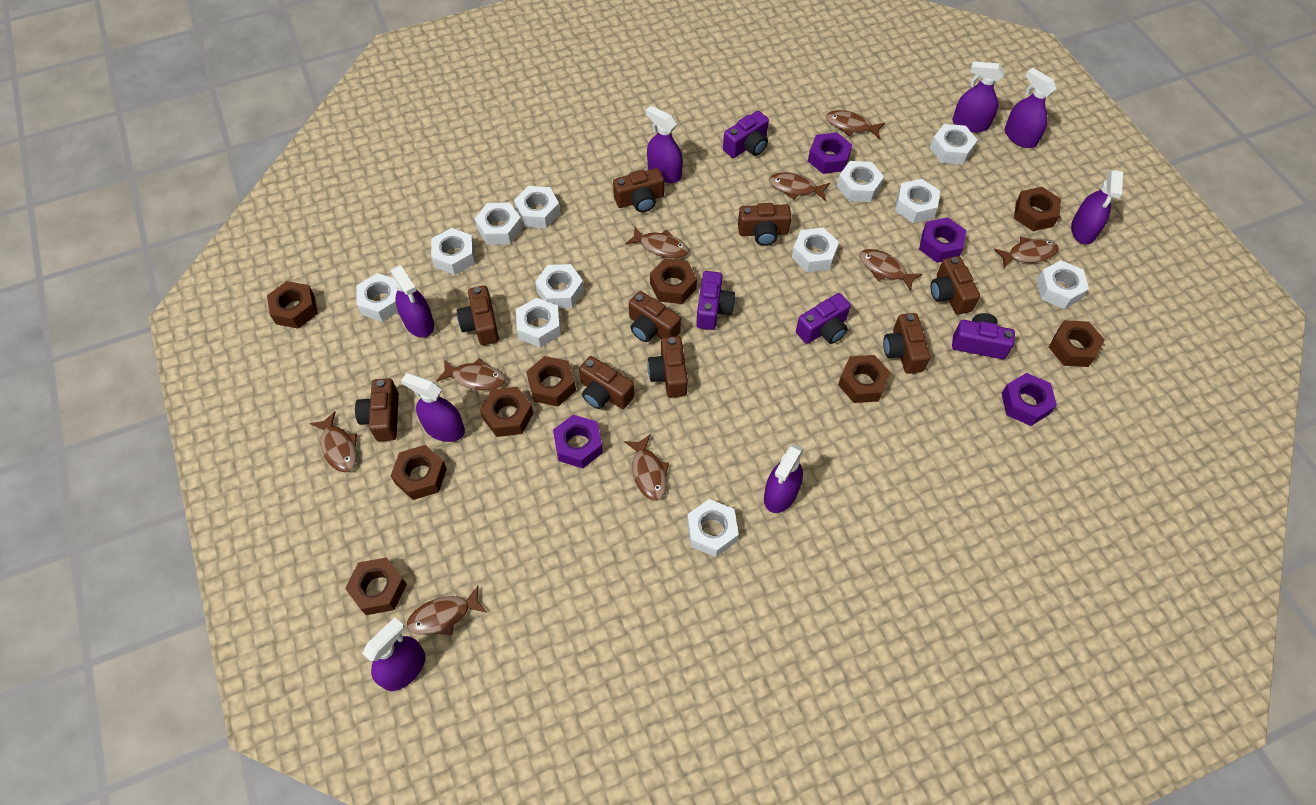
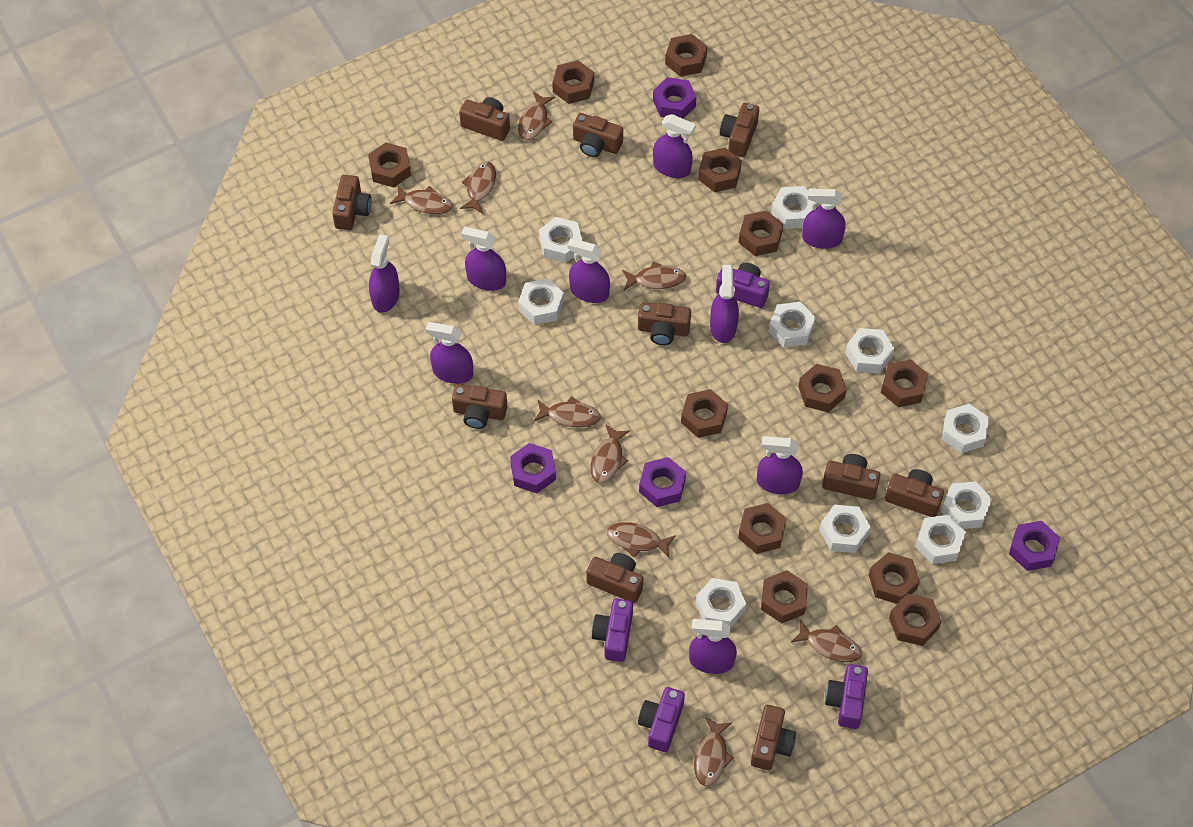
brown camera: 9 -> 10
brown nut: 9 -> 12
purple spray bottle: 8 -> 9
white nut: 12 -> 10

